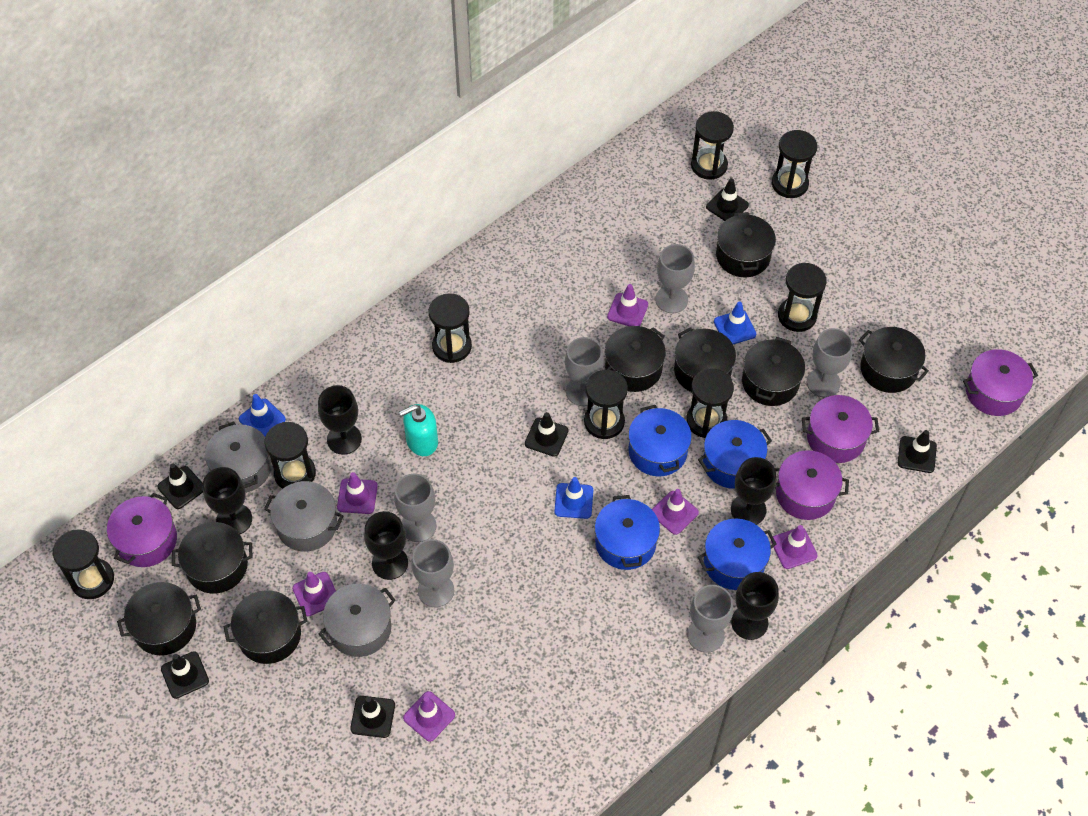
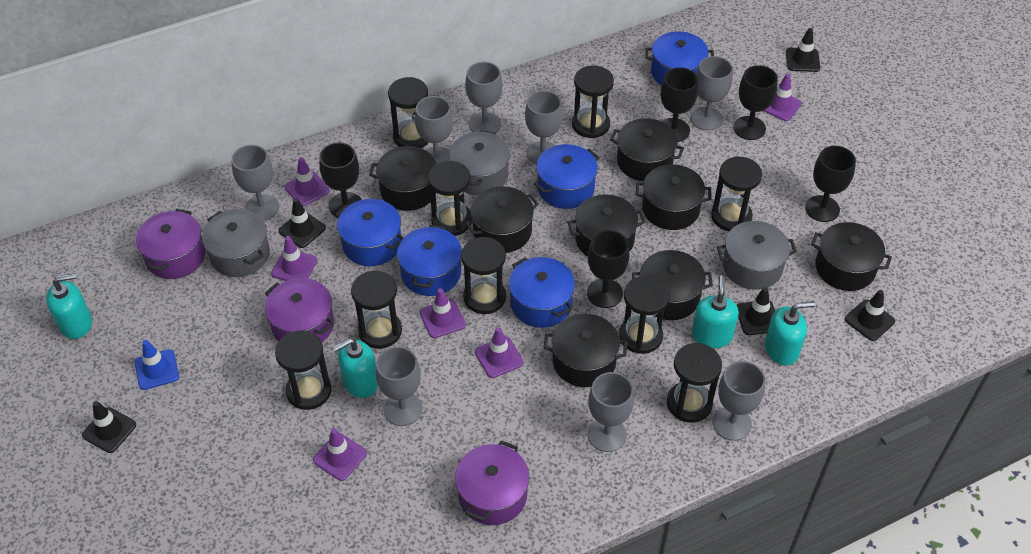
black hourglass: 8 -> 9
black traffic cone: 6 -> 5
blue pot: 4 -> 5
blue traffic cone: 3 -> 1
grey goblet: 6 -> 8
purple pot: 4 -> 3
turquoise soap dispenser: 1 -> 4

